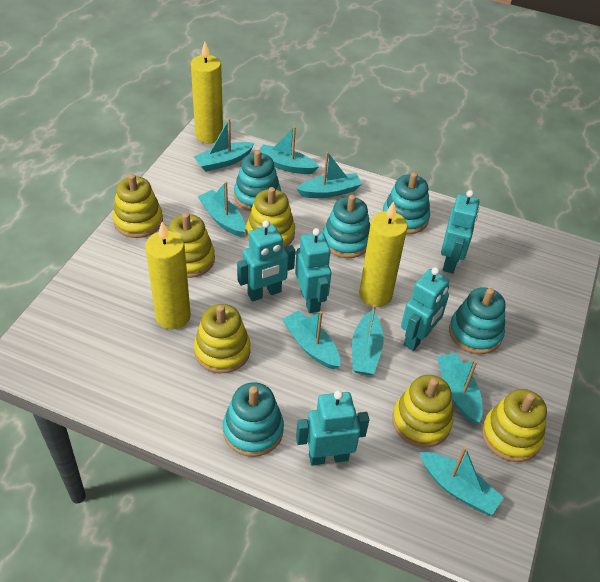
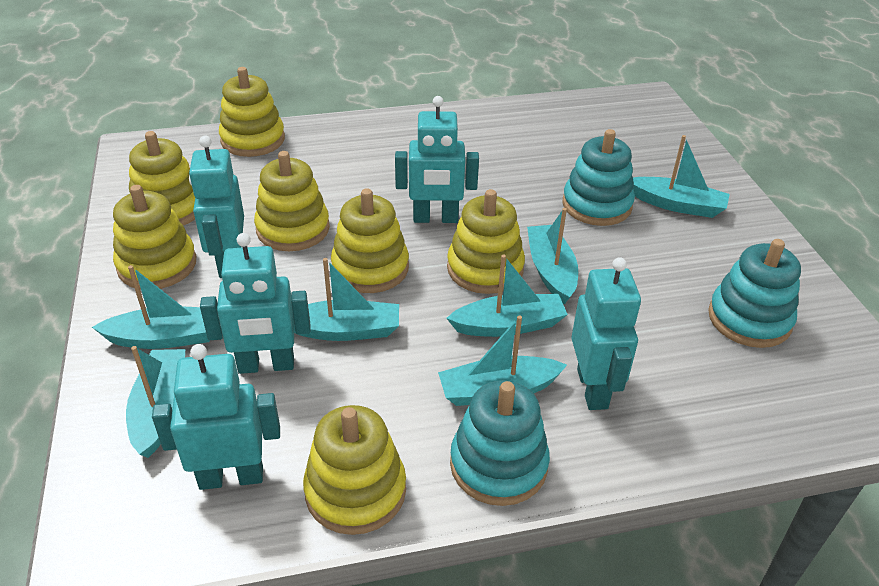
turquoise boat: 8 -> 7
turquoise stacking toy: 5 -> 3
yellow candle: 3 -> 0
yellow stacking toy: 6 -> 7

